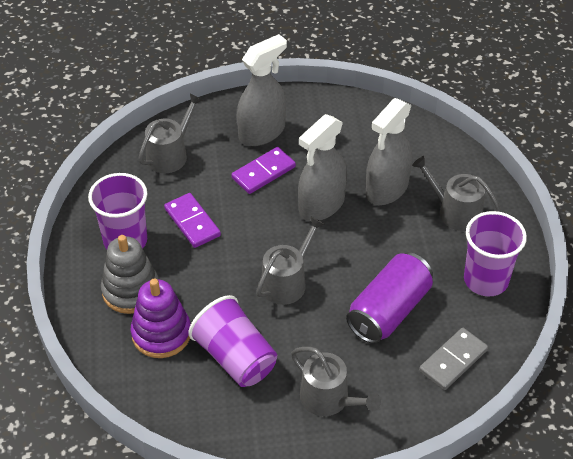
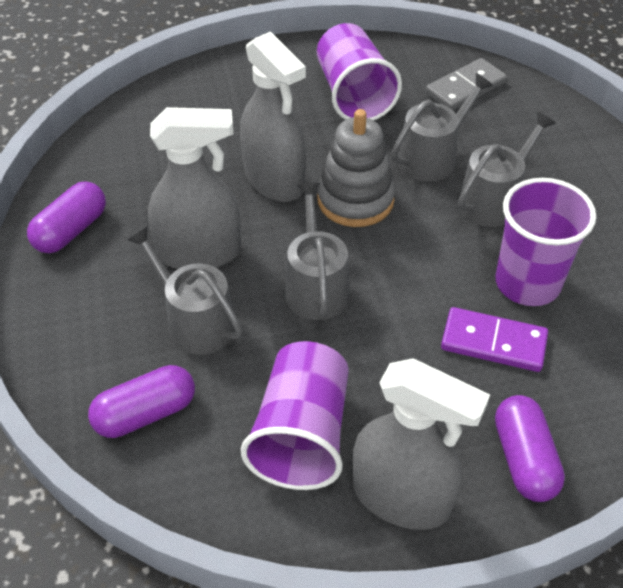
purple can: 1 -> 0
purple capsule: 0 -> 3
purple domino: 2 -> 1
purple stacking toy: 1 -> 0

